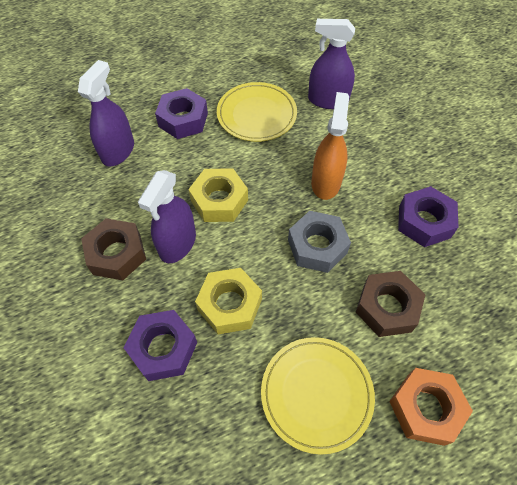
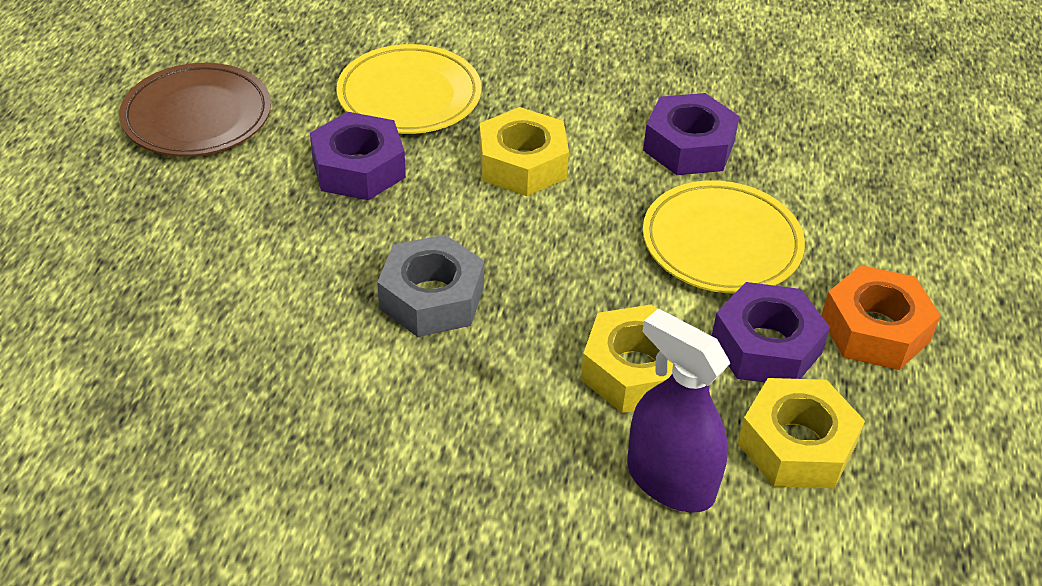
brown nut: 2 -> 0
brown plate: 0 -> 1
orange spray bottle: 1 -> 0
purple spray bottle: 3 -> 1
yellow nut: 2 -> 3

